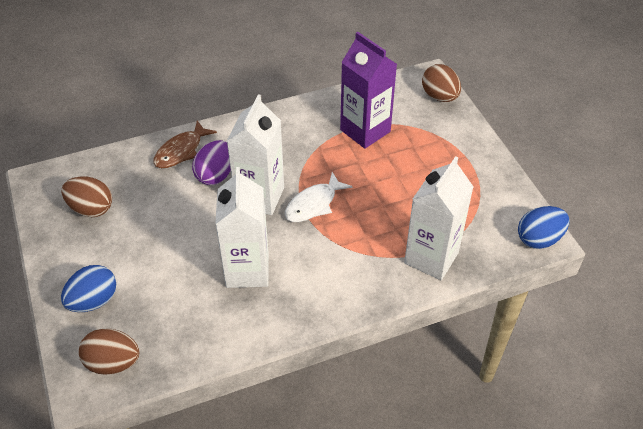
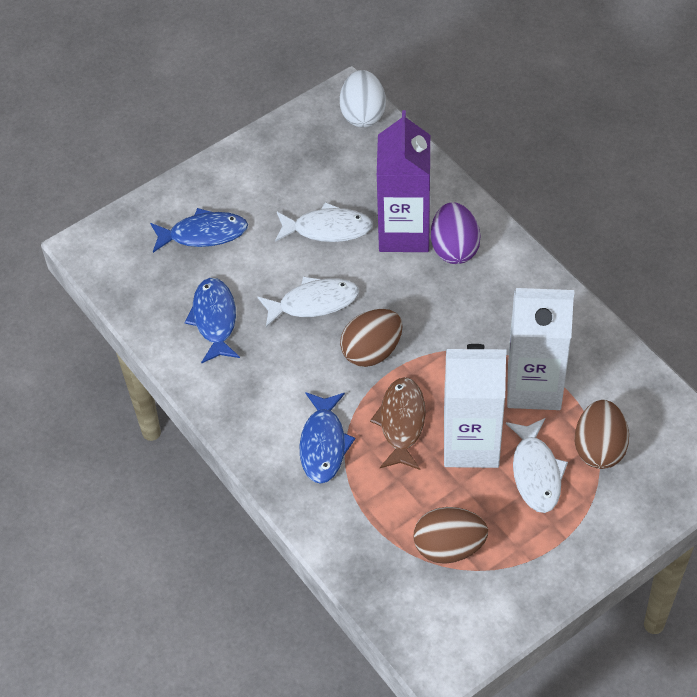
blue egg: 2 -> 0
blue fish: 0 -> 3
white carton: 3 -> 2
white egg: 0 -> 1
white fish: 1 -> 3

